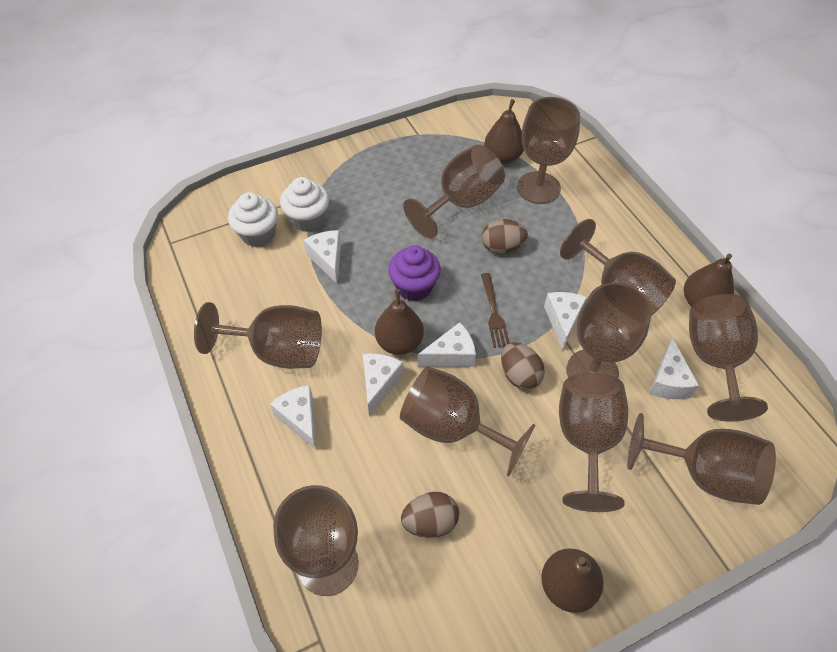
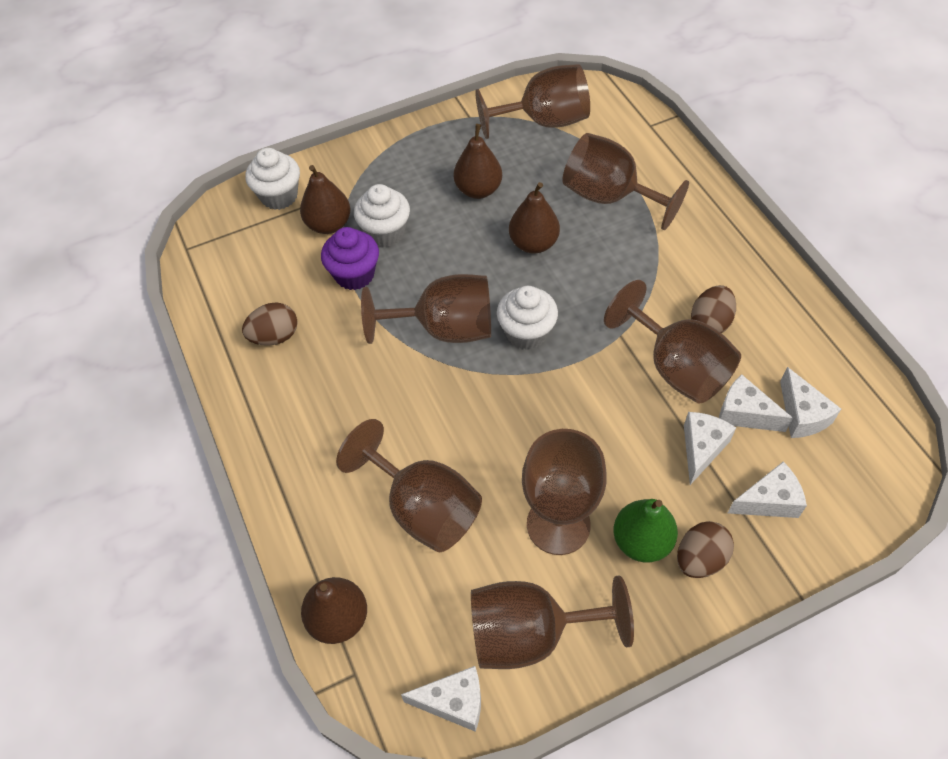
brown fork: 1 -> 0
brown goblet: 10 -> 7
green pear: 0 -> 1
white cheese: 6 -> 5
white cupcake: 2 -> 3

